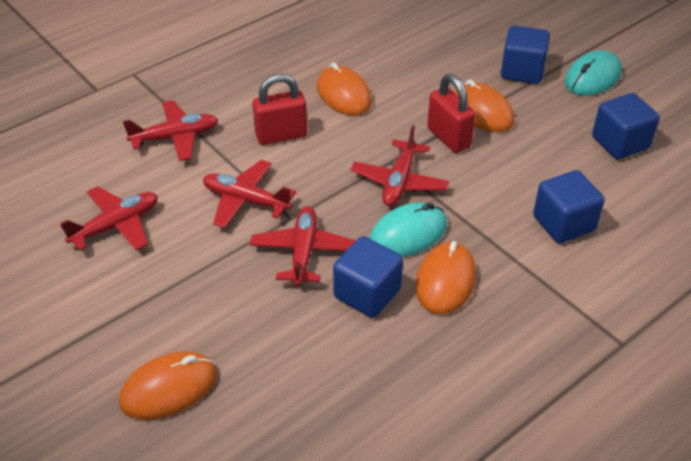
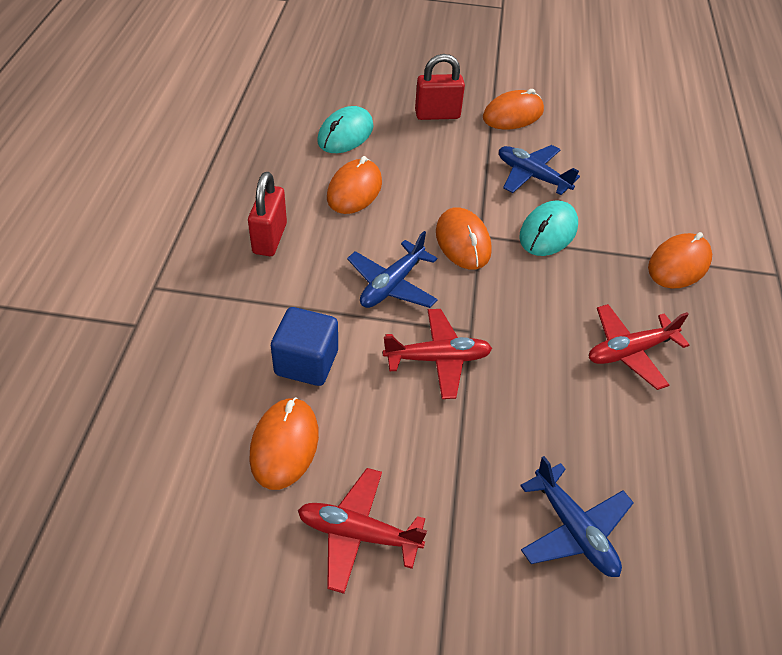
blue cube: 4 -> 1
blue plane: 0 -> 3
orange mouse: 4 -> 5
red plane: 5 -> 3

